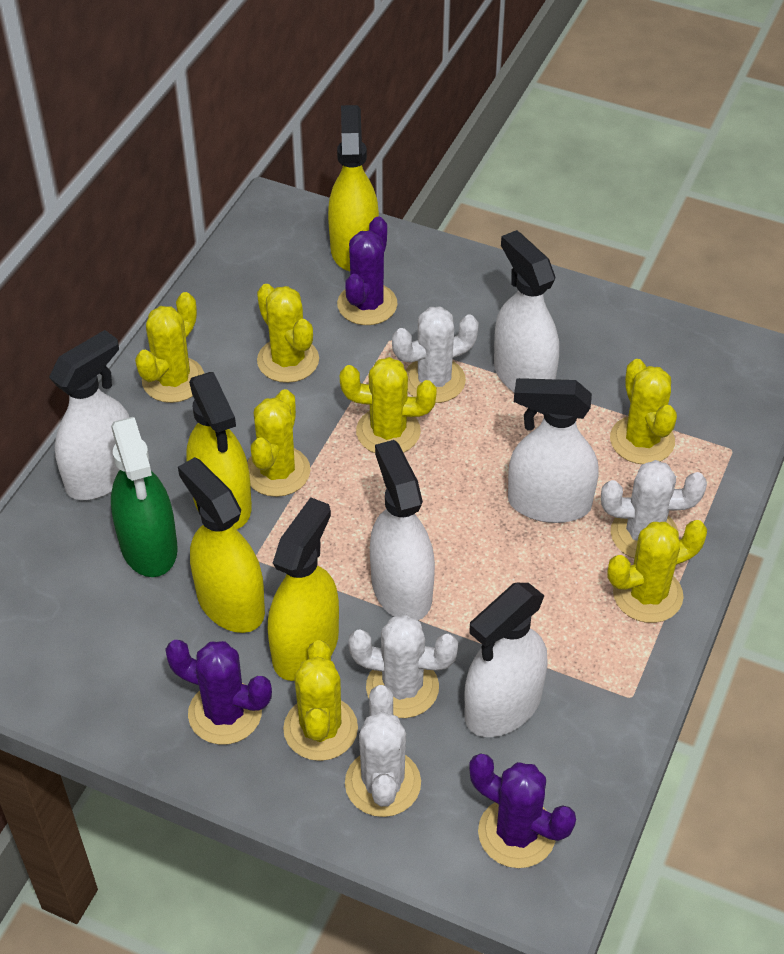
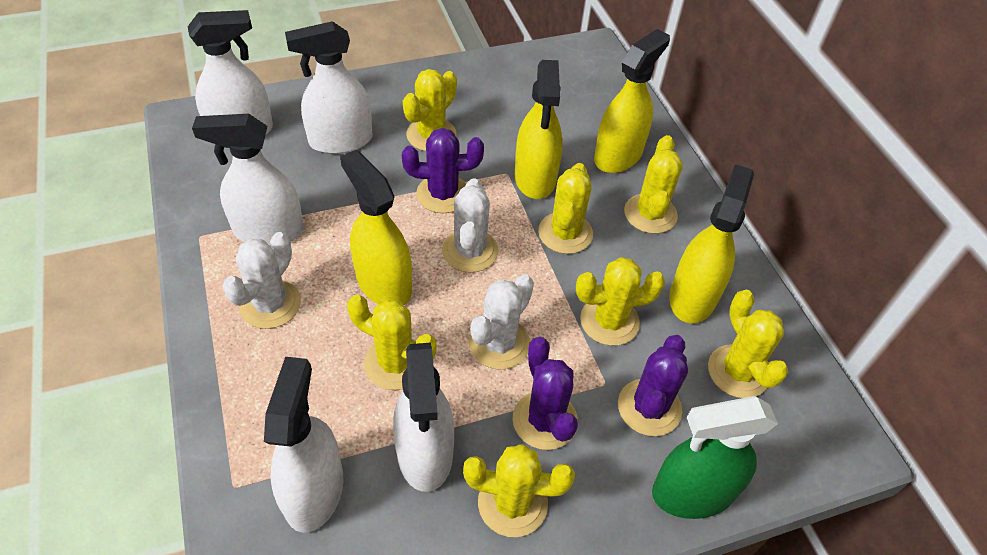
white cactus: 4 -> 3

